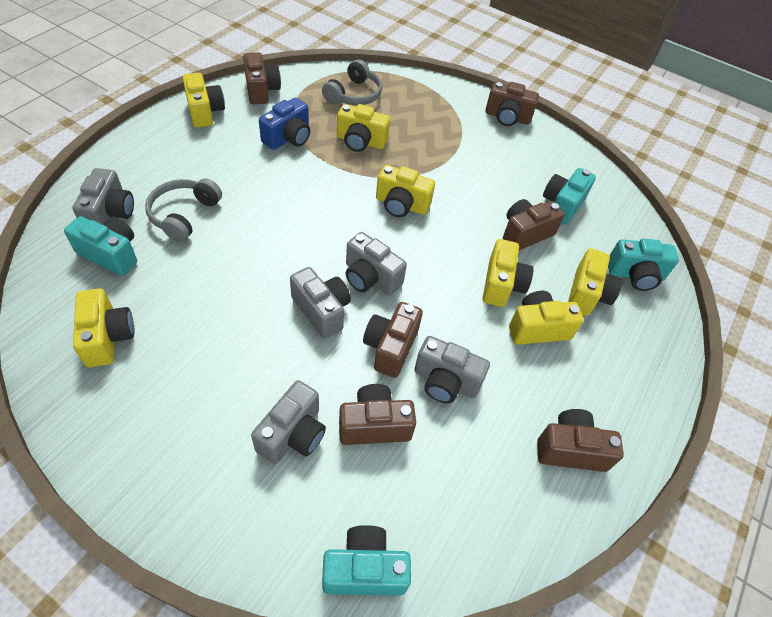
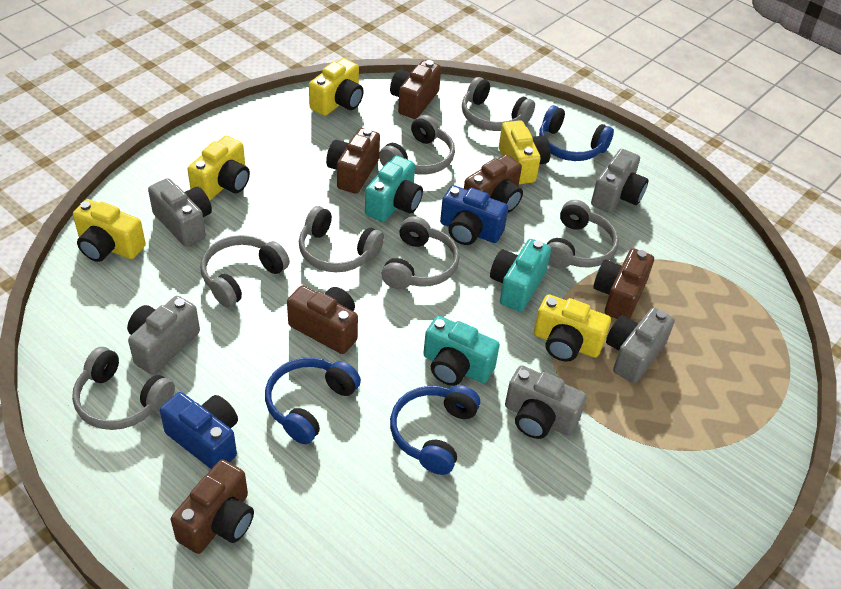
blue camera: 1 -> 2
blue headphones: 0 -> 3
grey headphones: 2 -> 7
turquoise camera: 4 -> 3
yellow camera: 7 -> 5

